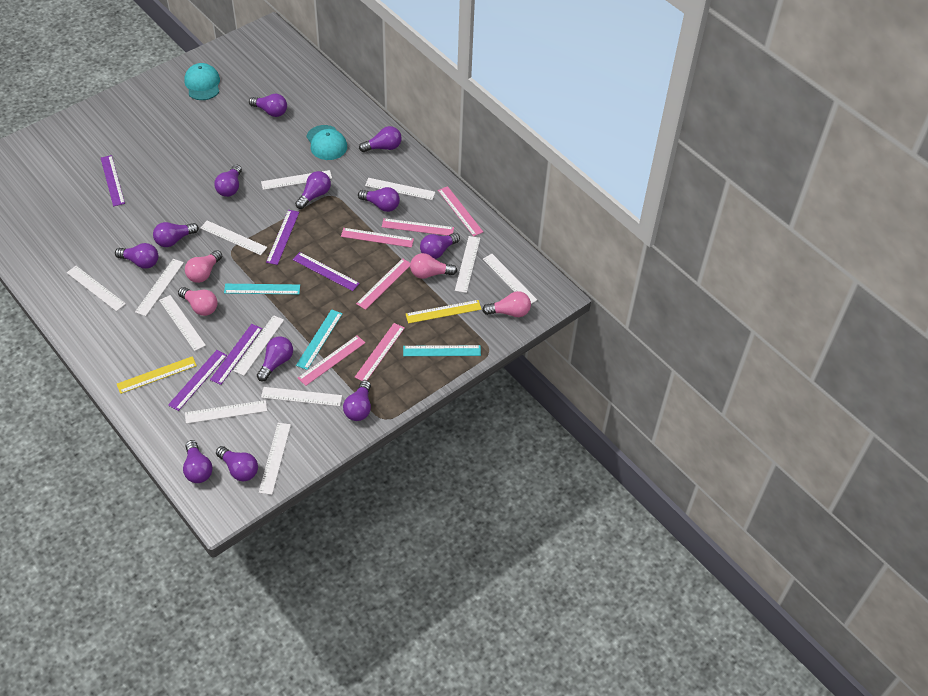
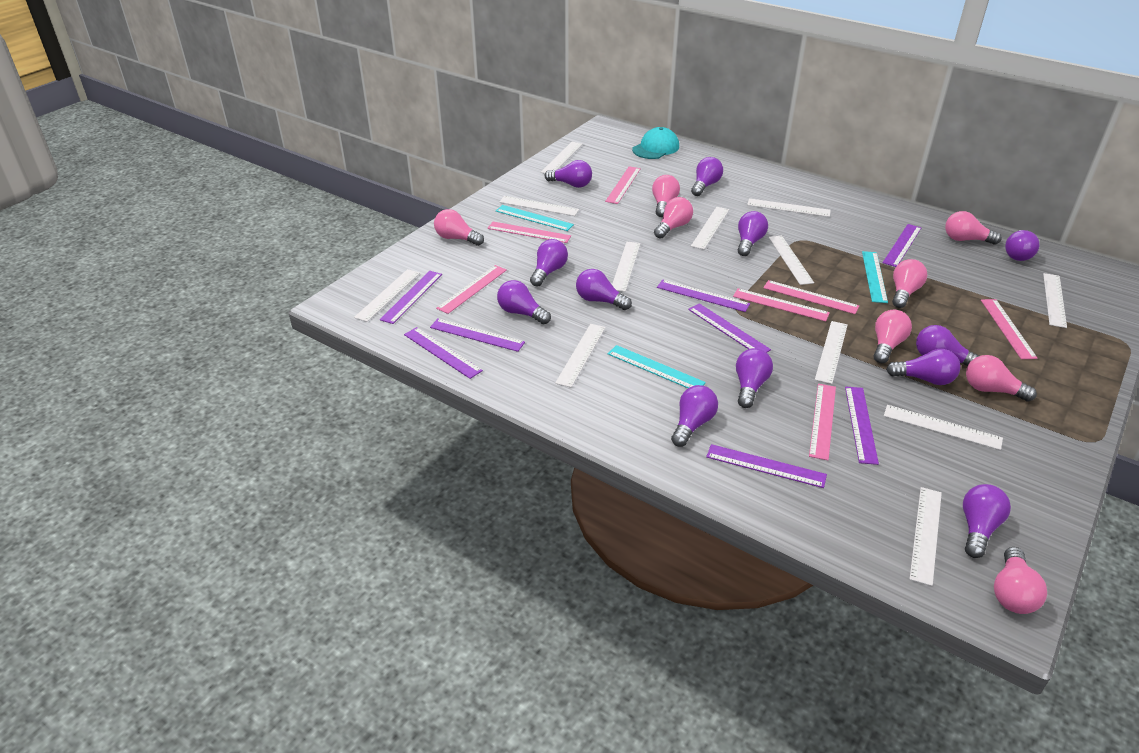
pink light bulb: 4 -> 8
pink ruler: 6 -> 7
purple ruler: 5 -> 8
turquoise cap: 2 -> 1
yellow ruler: 2 -> 0

